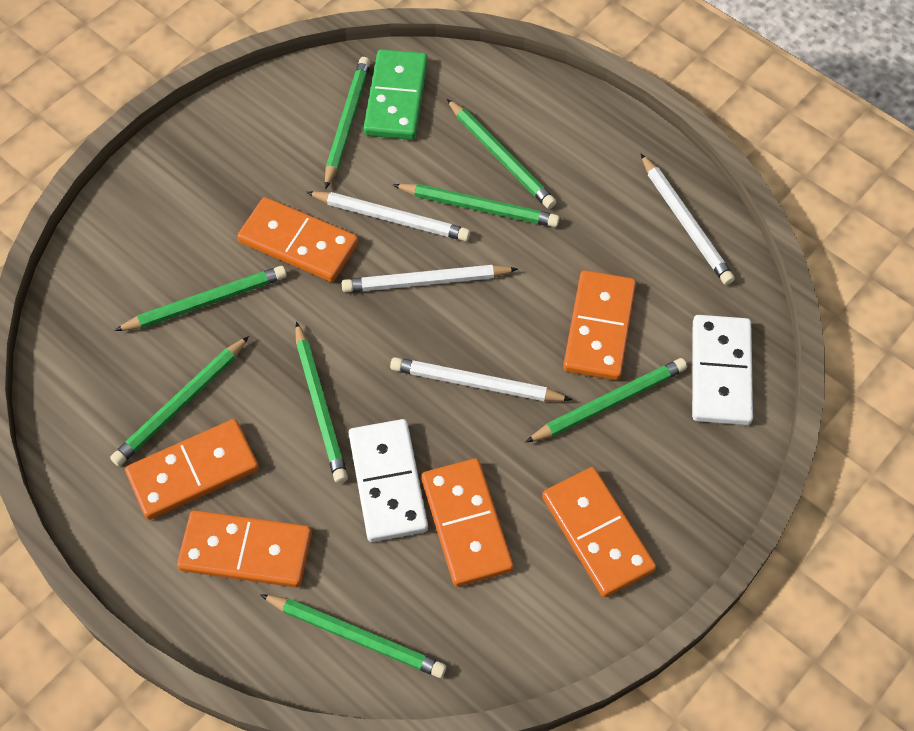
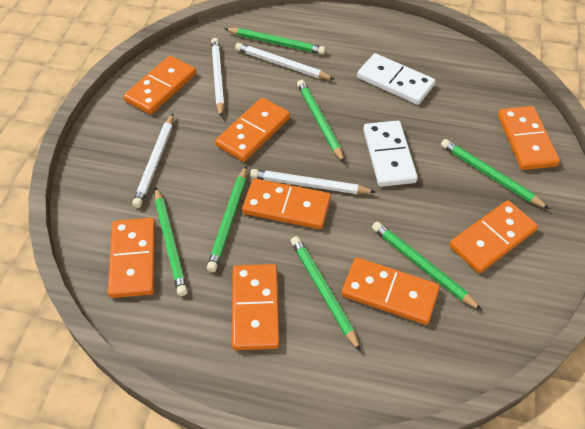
green domino: 1 -> 0
green pencil: 8 -> 7
orange domino: 6 -> 8

